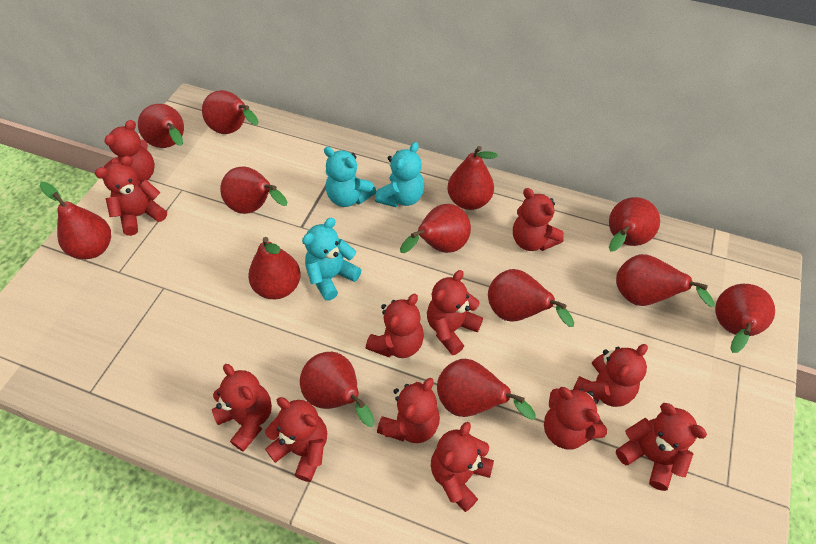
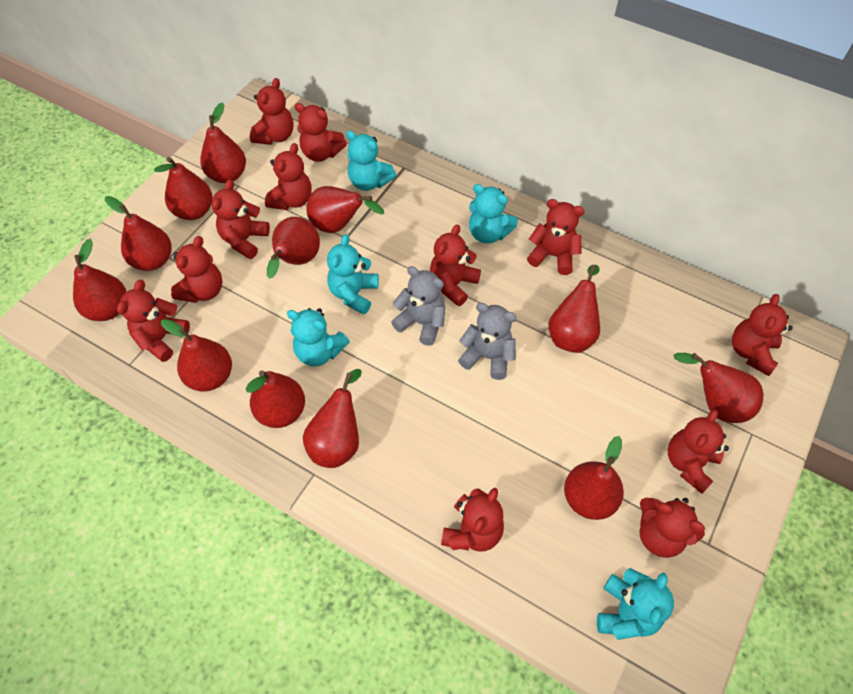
grey teddy bear: 0 -> 2
red pear: 13 -> 12
turquoise teddy bear: 3 -> 5

